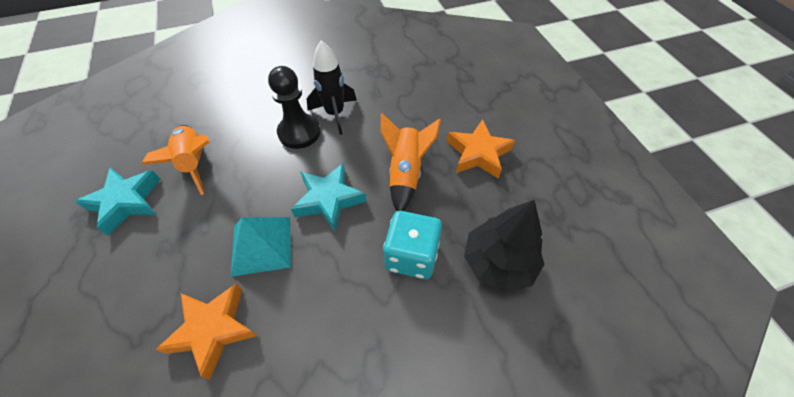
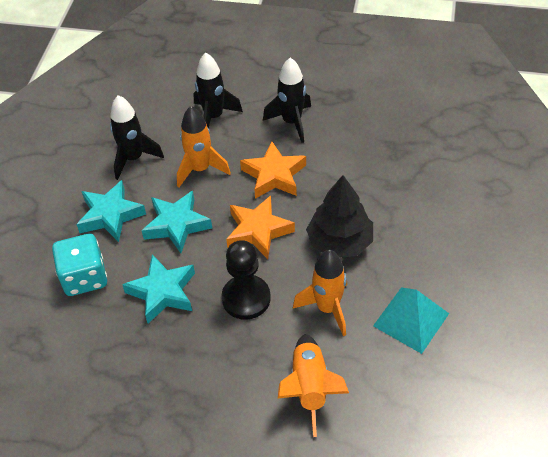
black rocket: 1 -> 3
orange rocket: 2 -> 3
turquoise star: 2 -> 3

